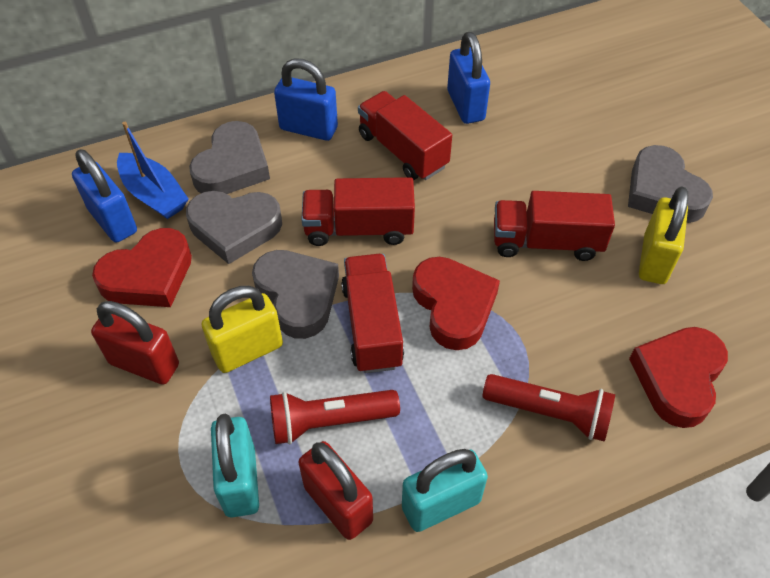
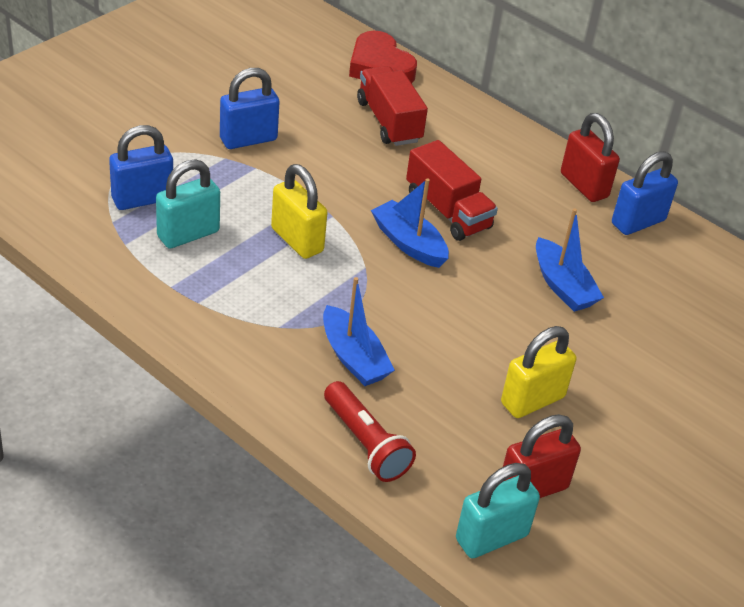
blue boat: 1 -> 3
grey heart: 4 -> 0
red flashlight: 2 -> 1
red heart: 3 -> 1
red truck: 4 -> 2

